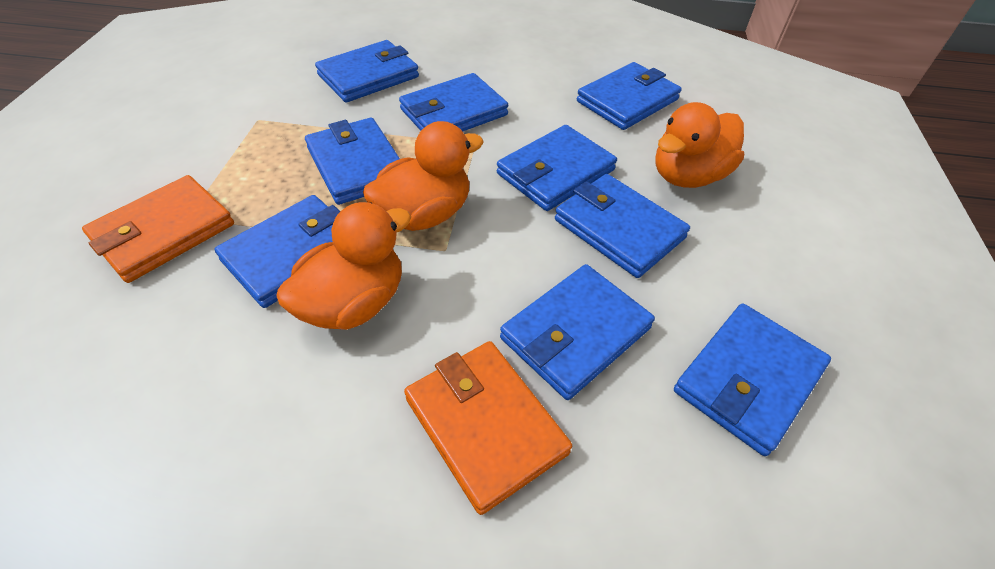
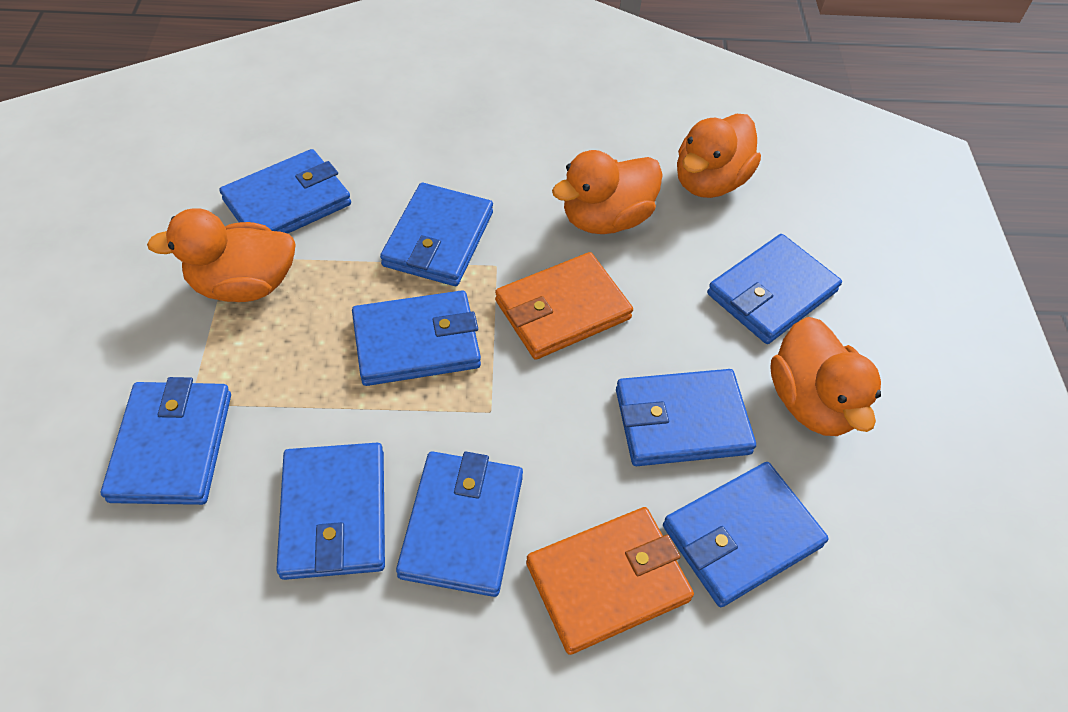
orange duck: 3 -> 4

